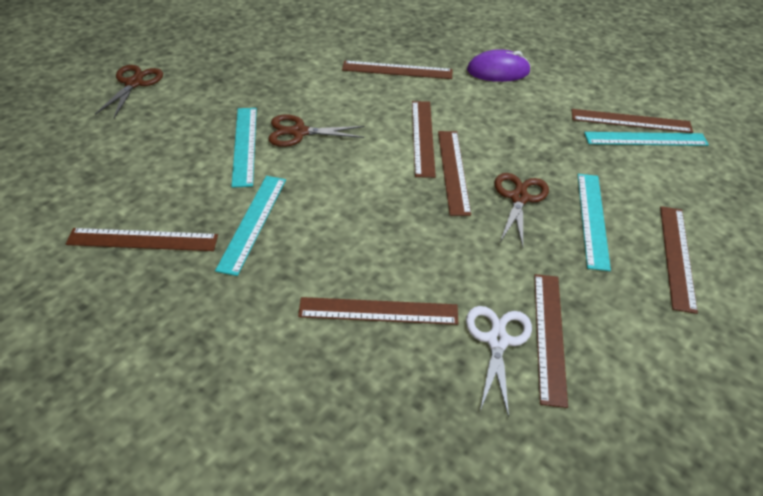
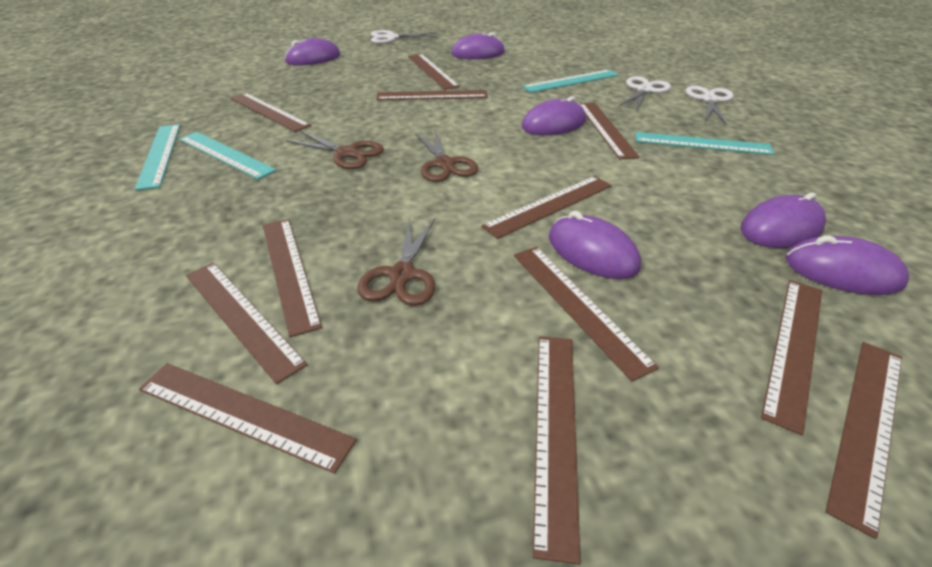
brown ruler: 8 -> 12
purple mouse: 1 -> 6
white scissors: 1 -> 3

